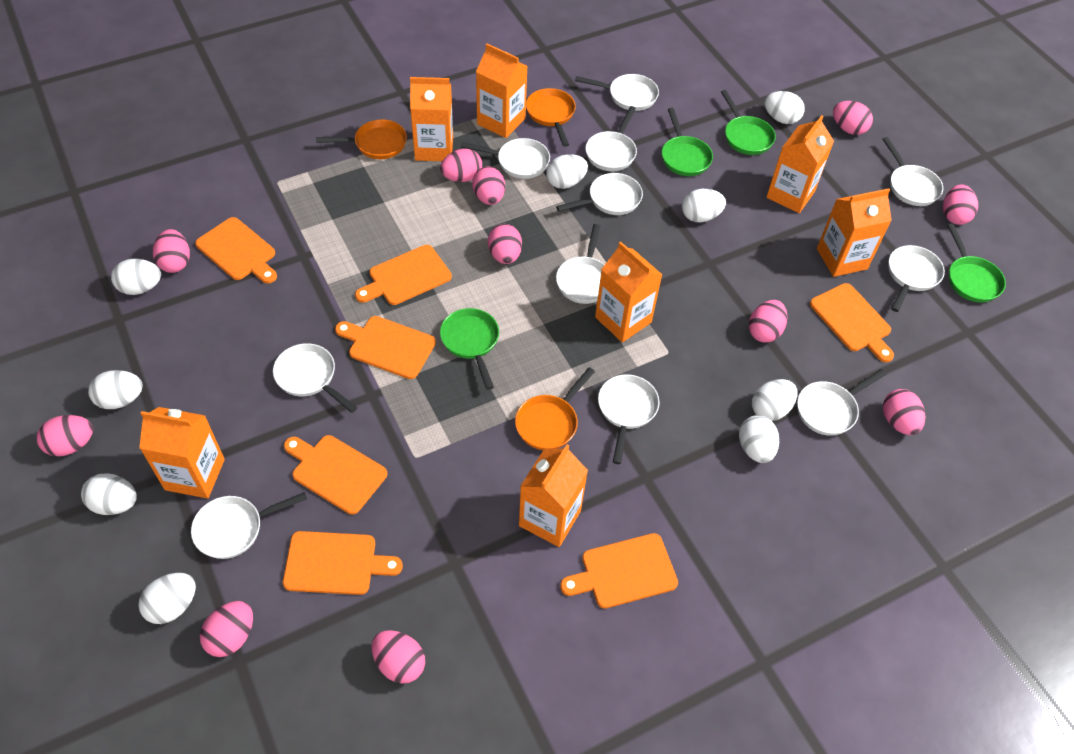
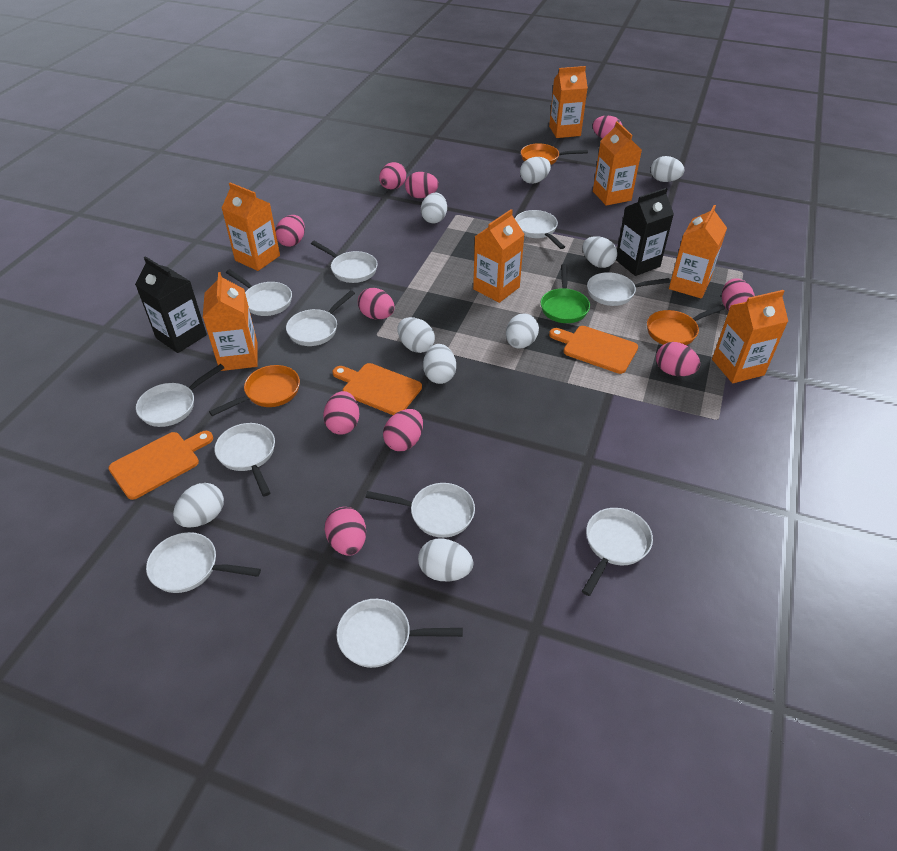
black carton: 0 -> 2
green pan: 4 -> 1
orange cutting board: 7 -> 3
pink egg: 11 -> 10

